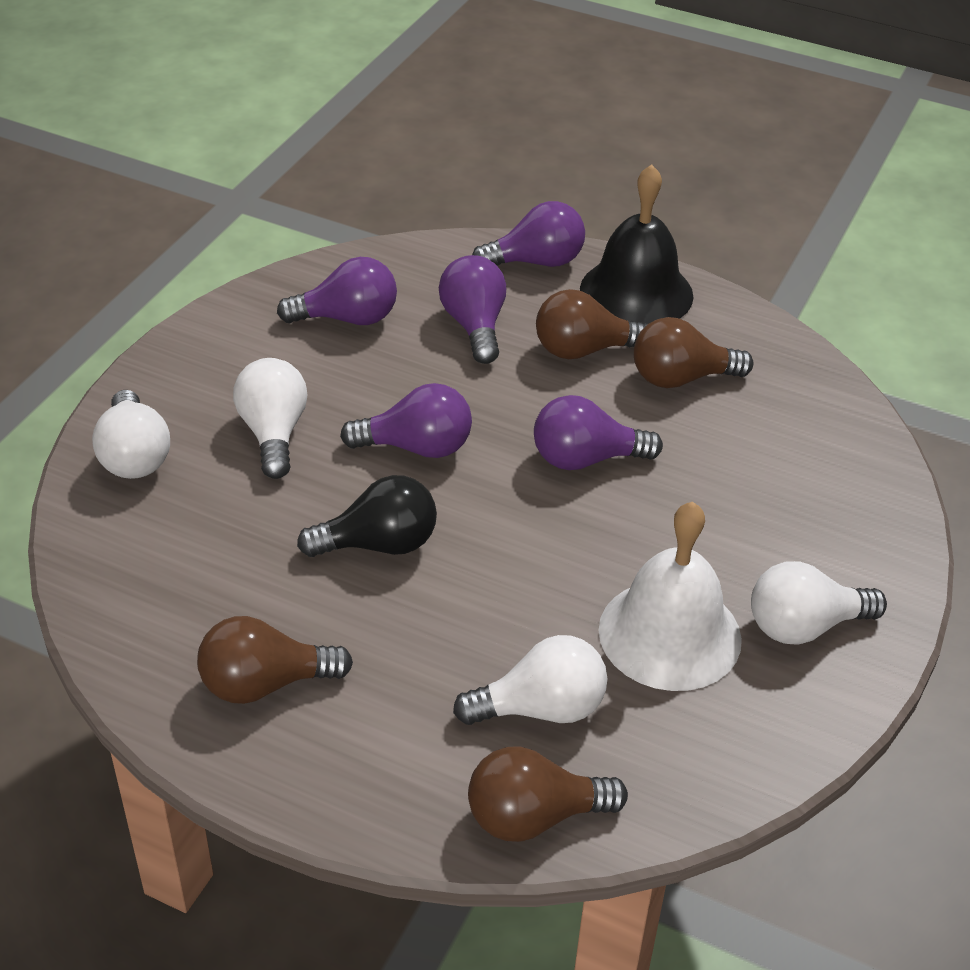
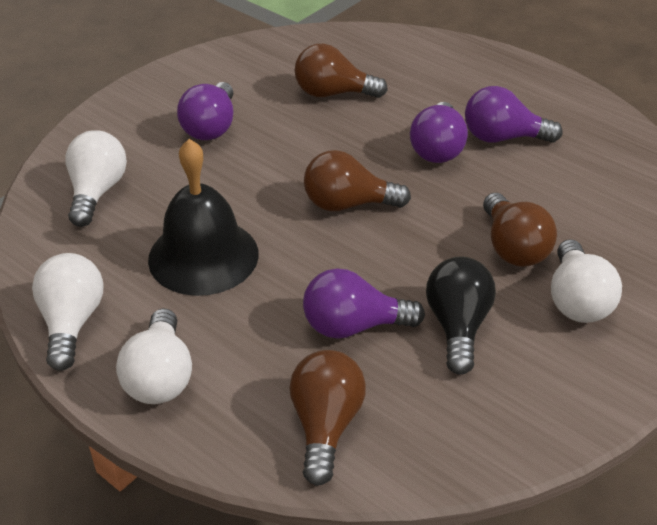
purple light bulb: 5 -> 4
white bell: 1 -> 0

